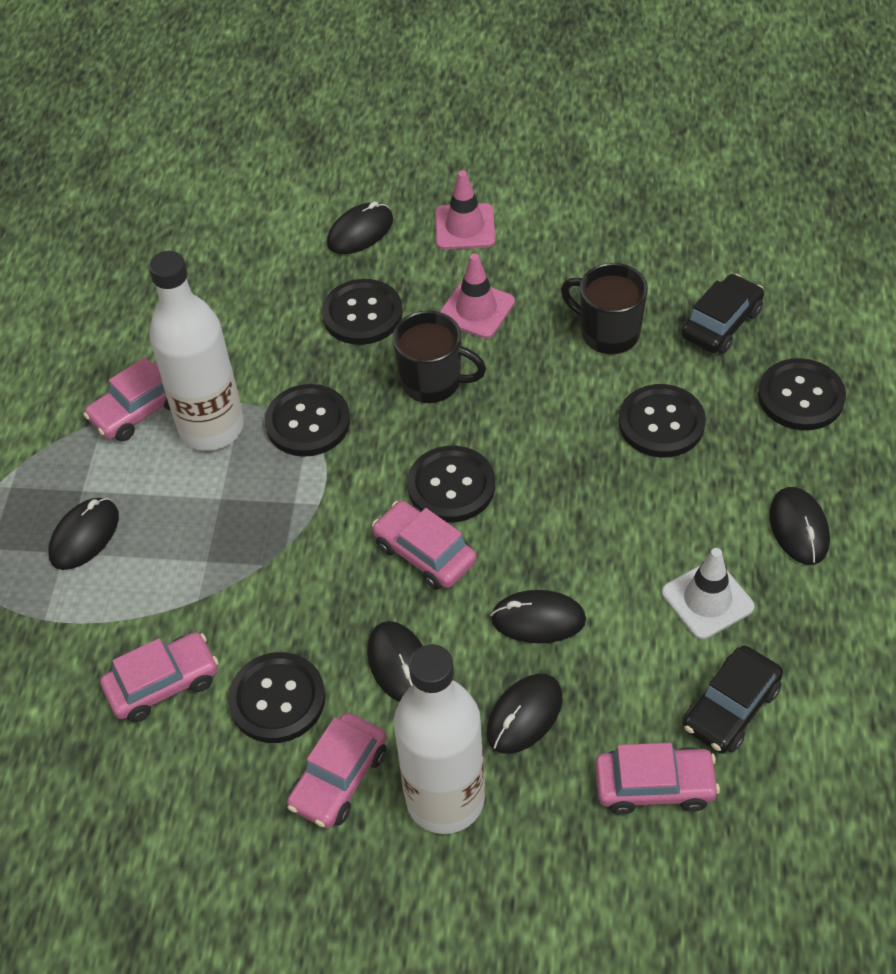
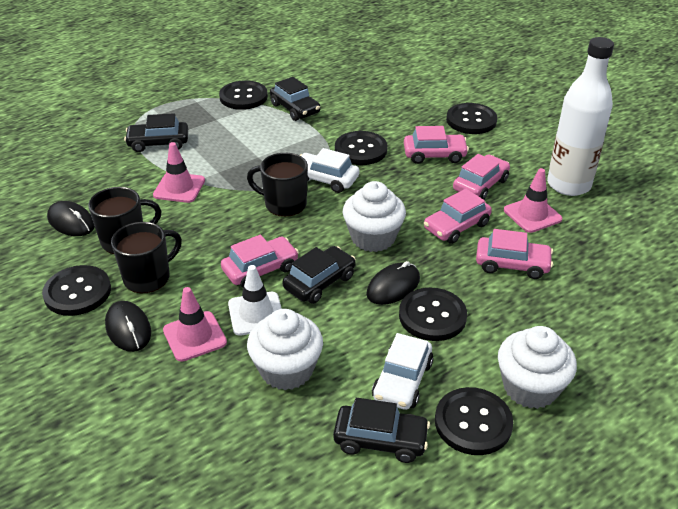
black car: 2 -> 4
black mouse: 6 -> 3
black mug: 2 -> 3
pink traffic cone: 2 -> 3
white bottle: 2 -> 1
white car: 0 -> 2
white cupcake: 0 -> 3

